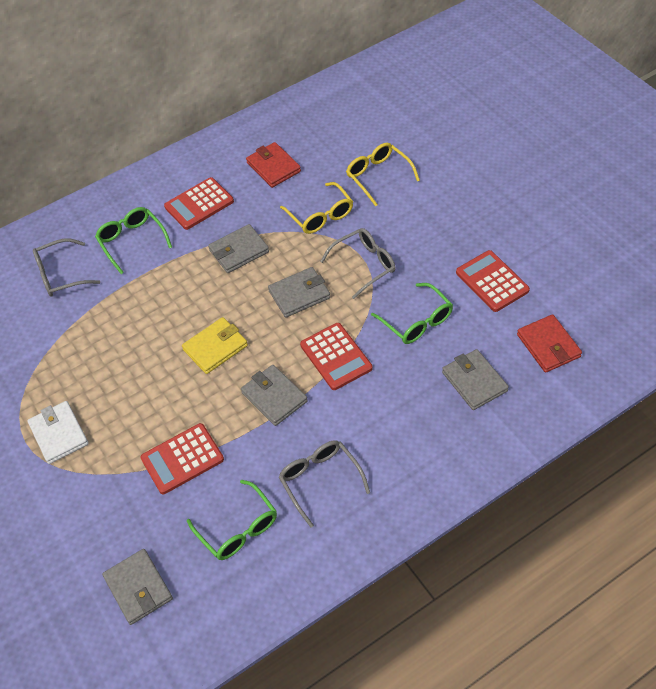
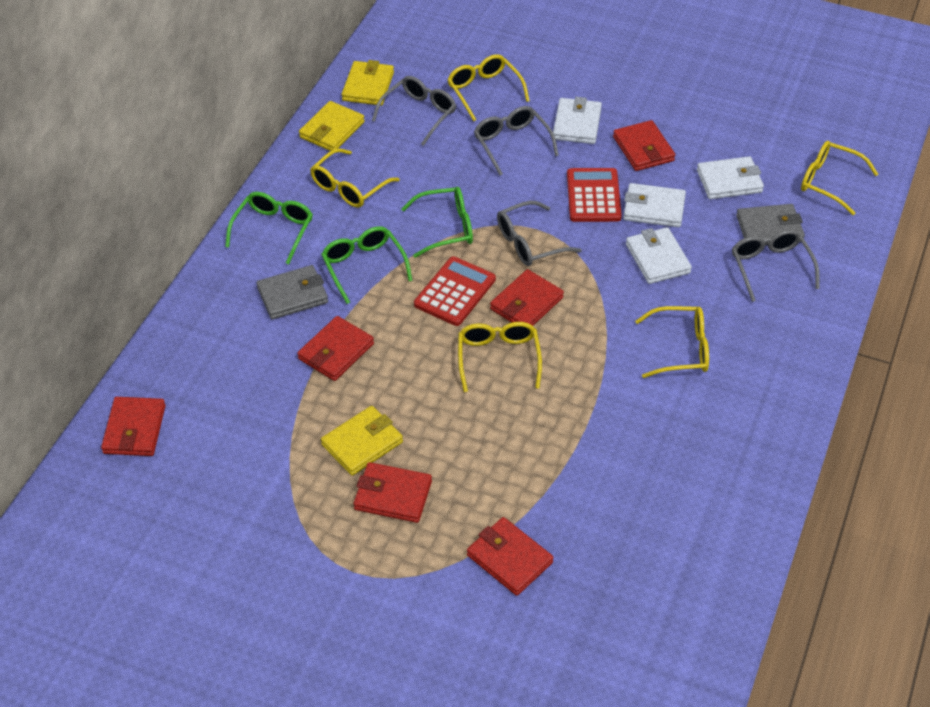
grey glasses: 3 -> 4
grey wallet: 5 -> 2
red calculator: 4 -> 2
red wallet: 2 -> 6
white wallet: 1 -> 4
yellow glasses: 2 -> 5
yellow wallet: 1 -> 3

